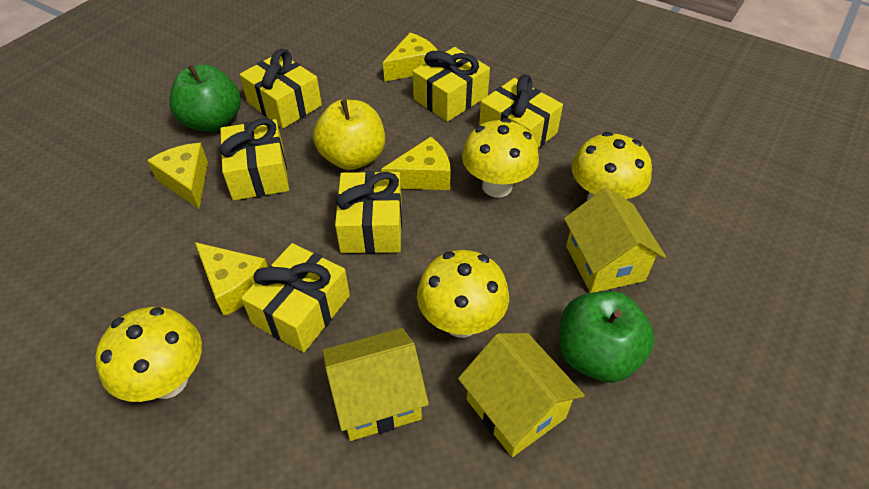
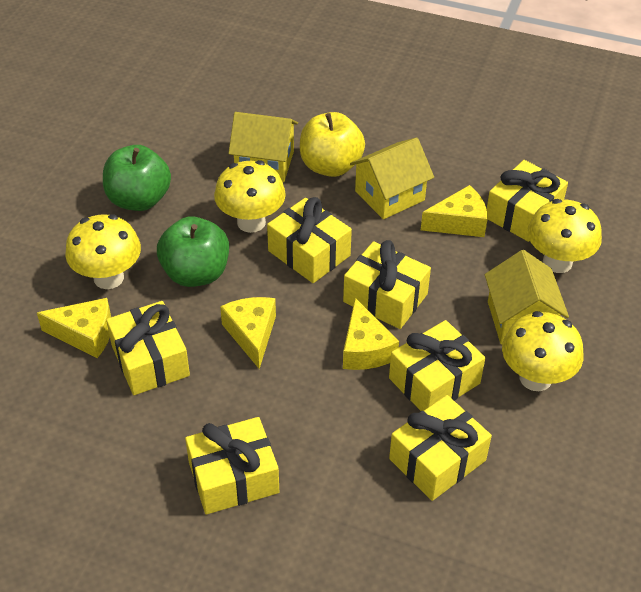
yellow gift: 6 -> 7

